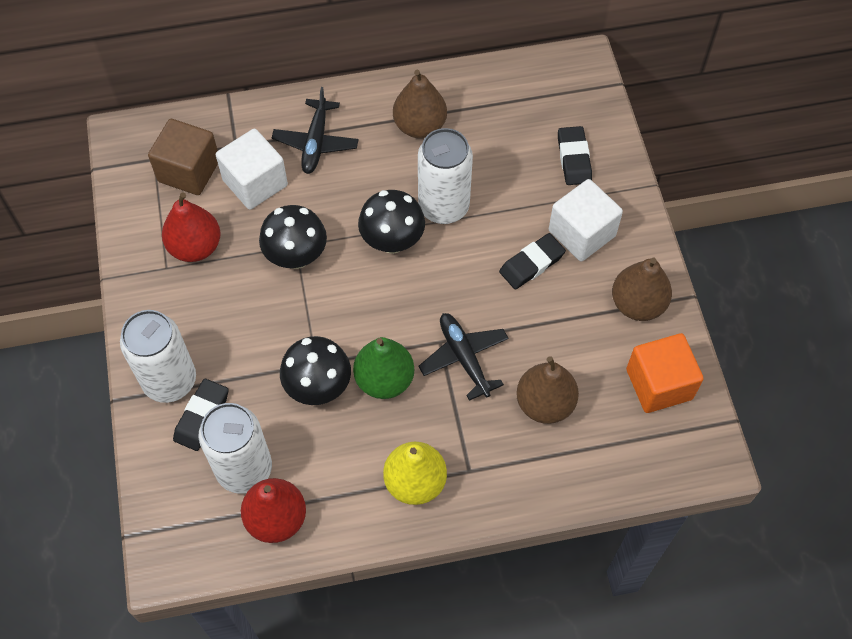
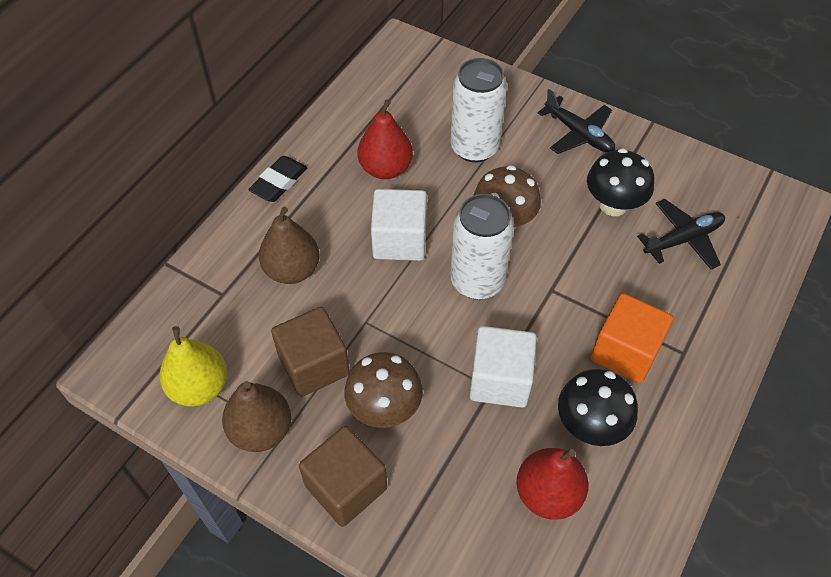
black eraser: 3 -> 1
black mushroom: 3 -> 2
brown cube: 1 -> 2
brown mushroom: 0 -> 2
brown pear: 3 -> 2
green pear: 1 -> 0
white can: 3 -> 2

